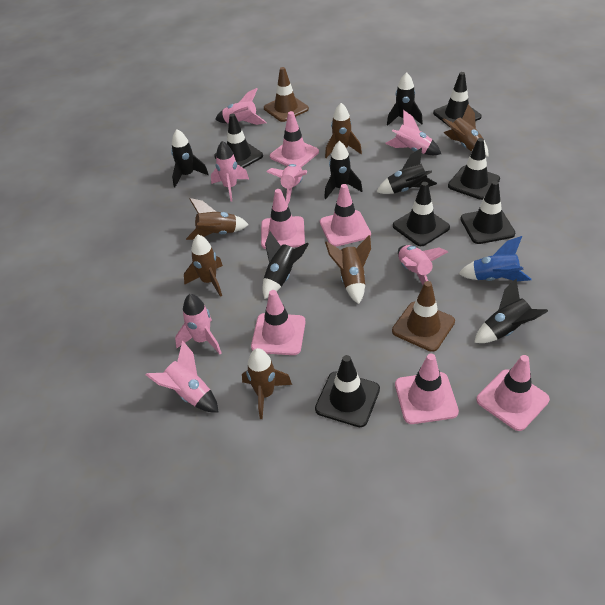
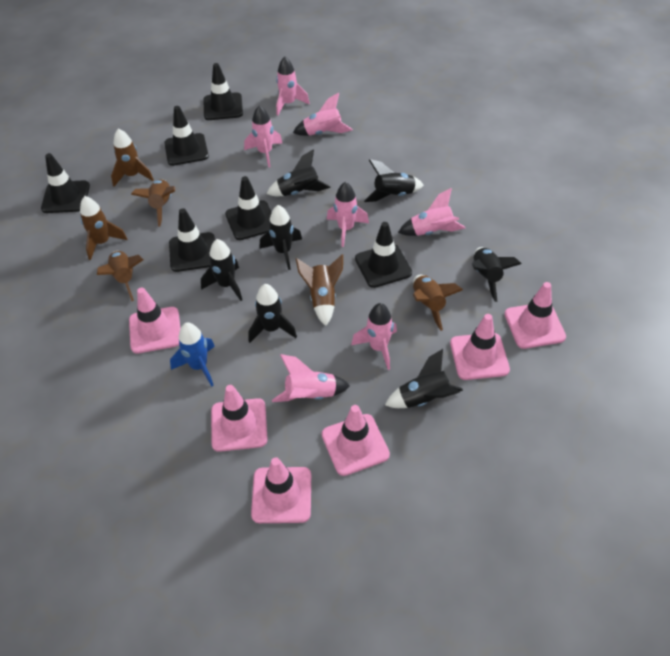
black rocket: 6 -> 7
brown traffic cone: 2 -> 0

